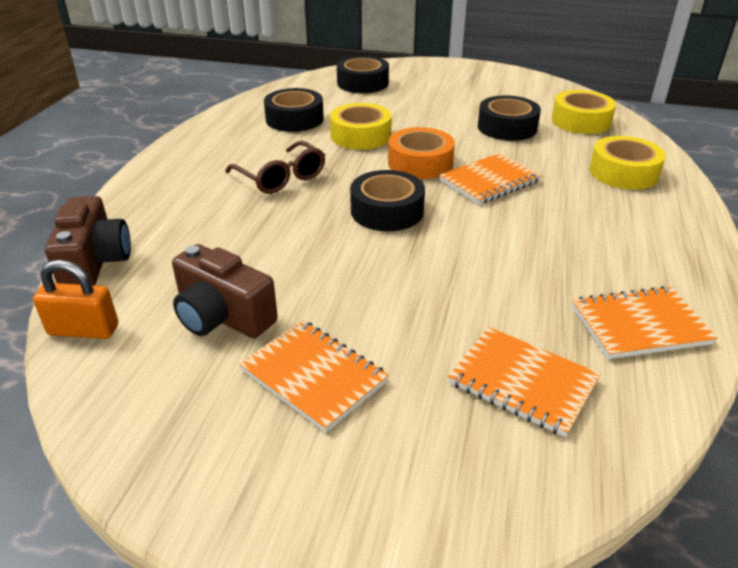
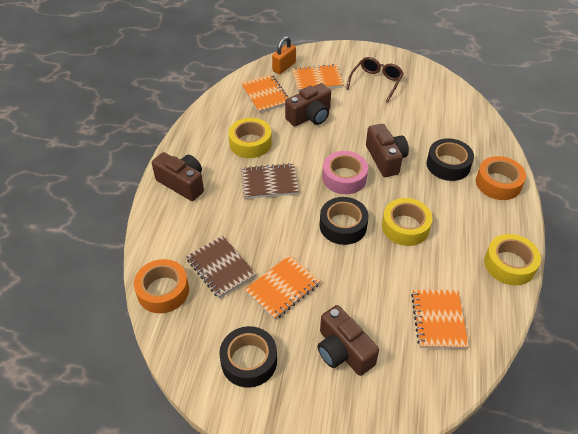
black tape: 4 -> 3
brown camera: 2 -> 4
brown notebook: 0 -> 2
orange tape: 1 -> 2
pink tape: 0 -> 1

